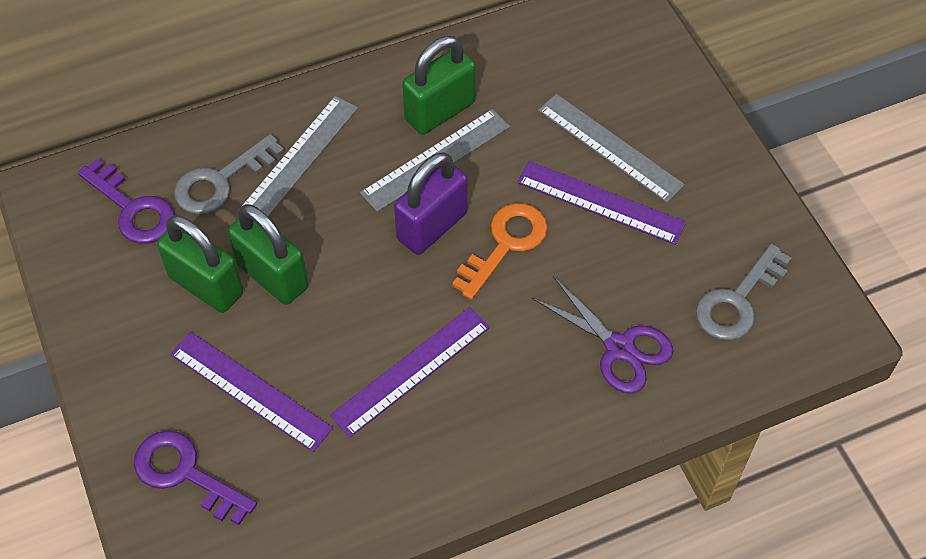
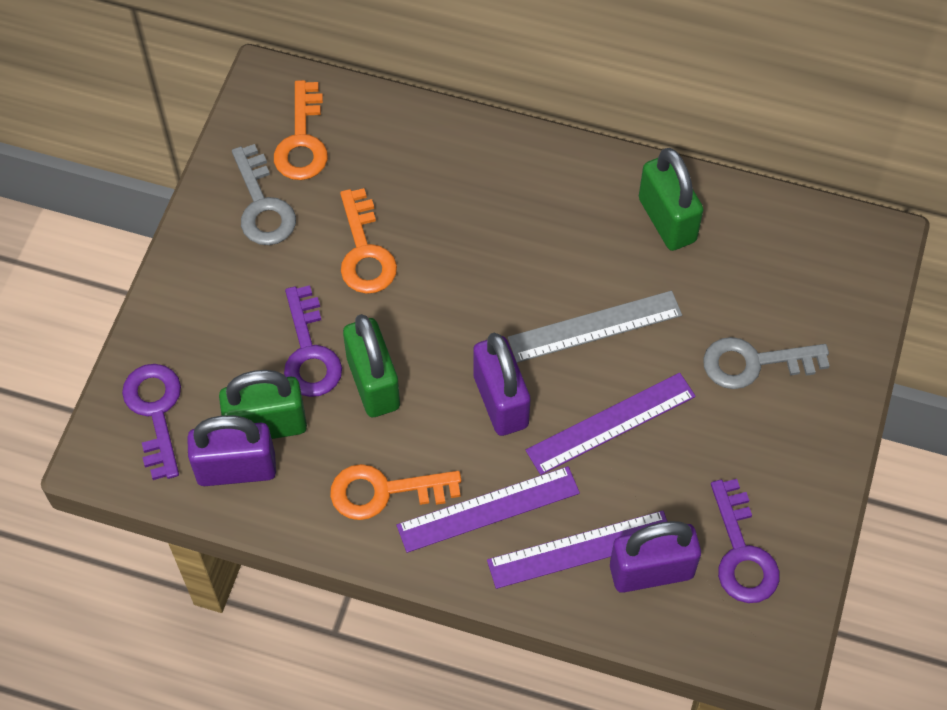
grey ruler: 3 -> 1
orange key: 1 -> 3
purple key: 2 -> 3
purple padlock: 1 -> 3
purple scissors: 1 -> 0

